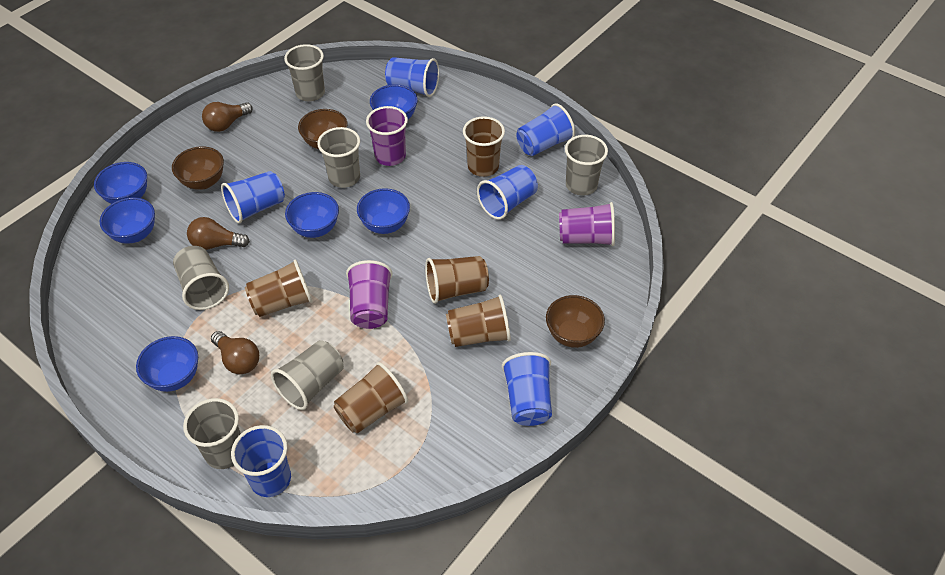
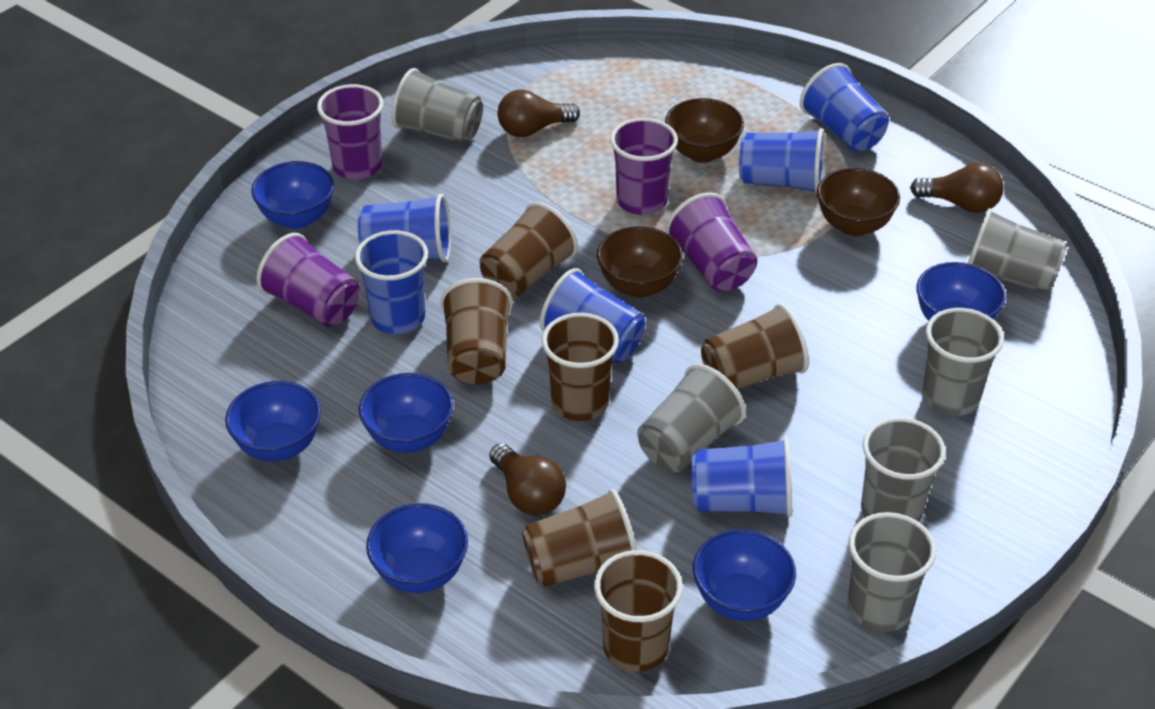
brown cup: 5 -> 6
purple cup: 3 -> 4

